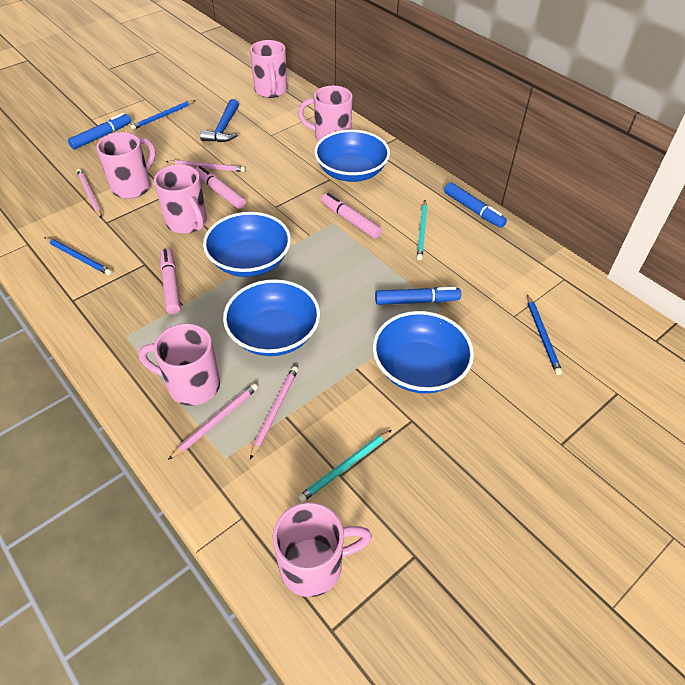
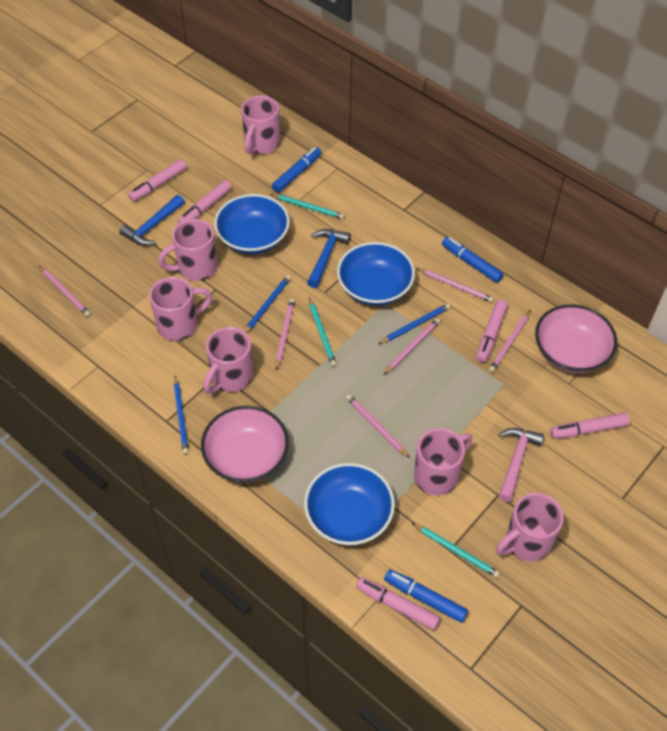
blue bowl: 4 -> 3
blue hammer: 1 -> 2
pink bowl: 0 -> 2
pink hammer: 0 -> 1
pink marker: 3 -> 5
pink pencil: 4 -> 6
turquoise pencil: 2 -> 3

